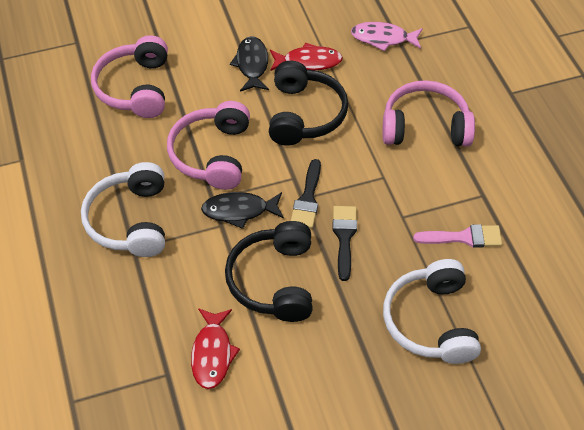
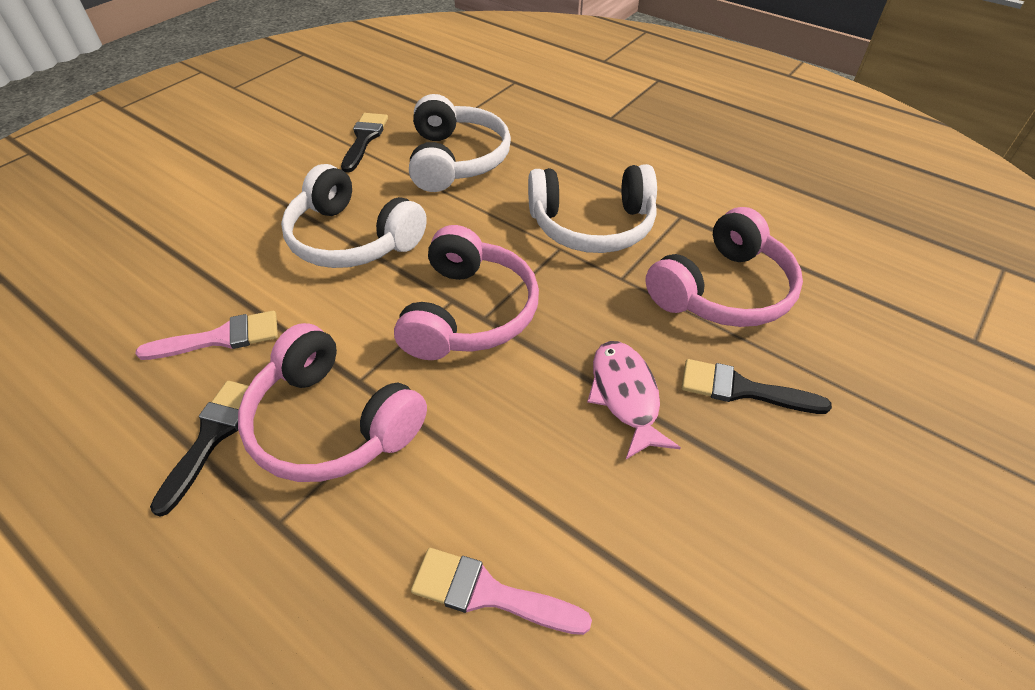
black brush: 2 -> 3
black fish: 2 -> 0
black headphones: 2 -> 0
pink brush: 1 -> 2
red fish: 2 -> 0
white headphones: 2 -> 3

